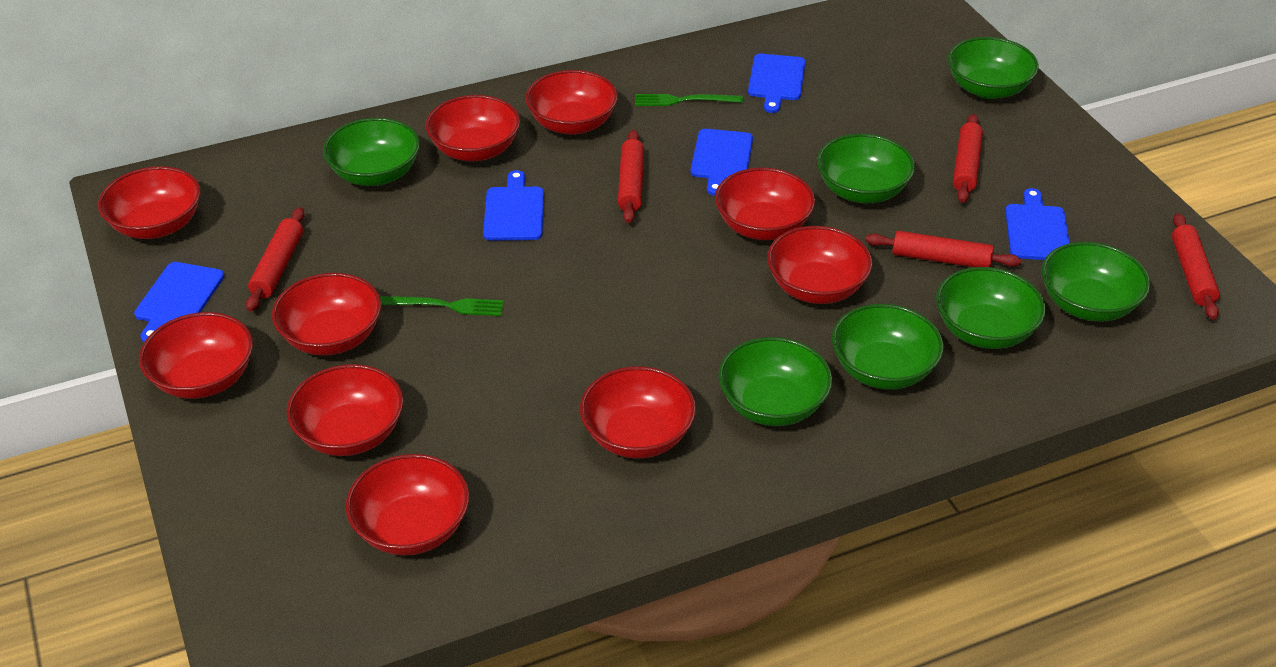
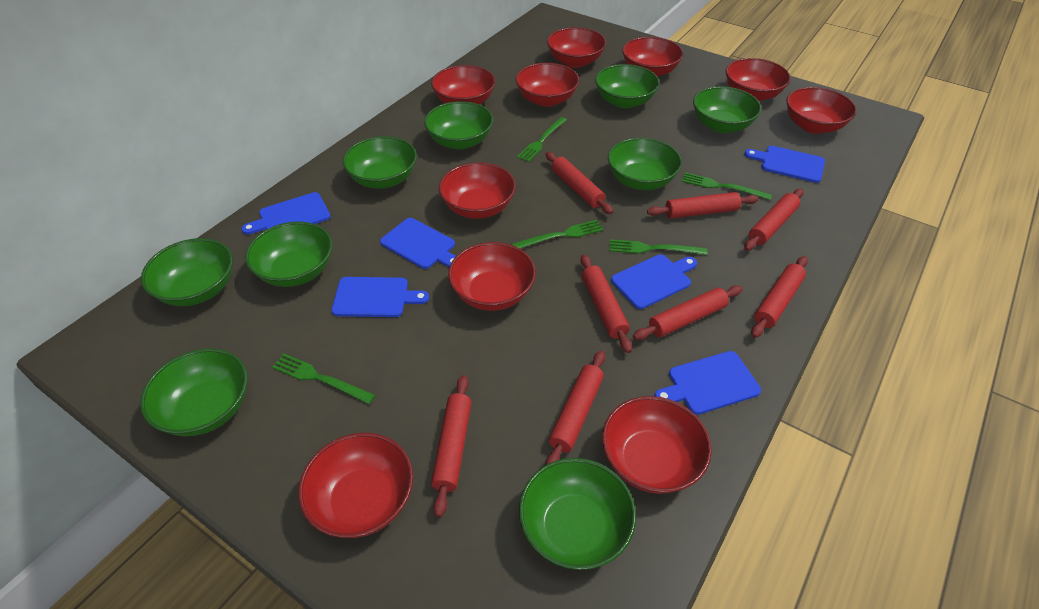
blue cutting board: 5 -> 6
green bowl: 7 -> 9
green fork: 2 -> 5
red rolling pin: 5 -> 8

